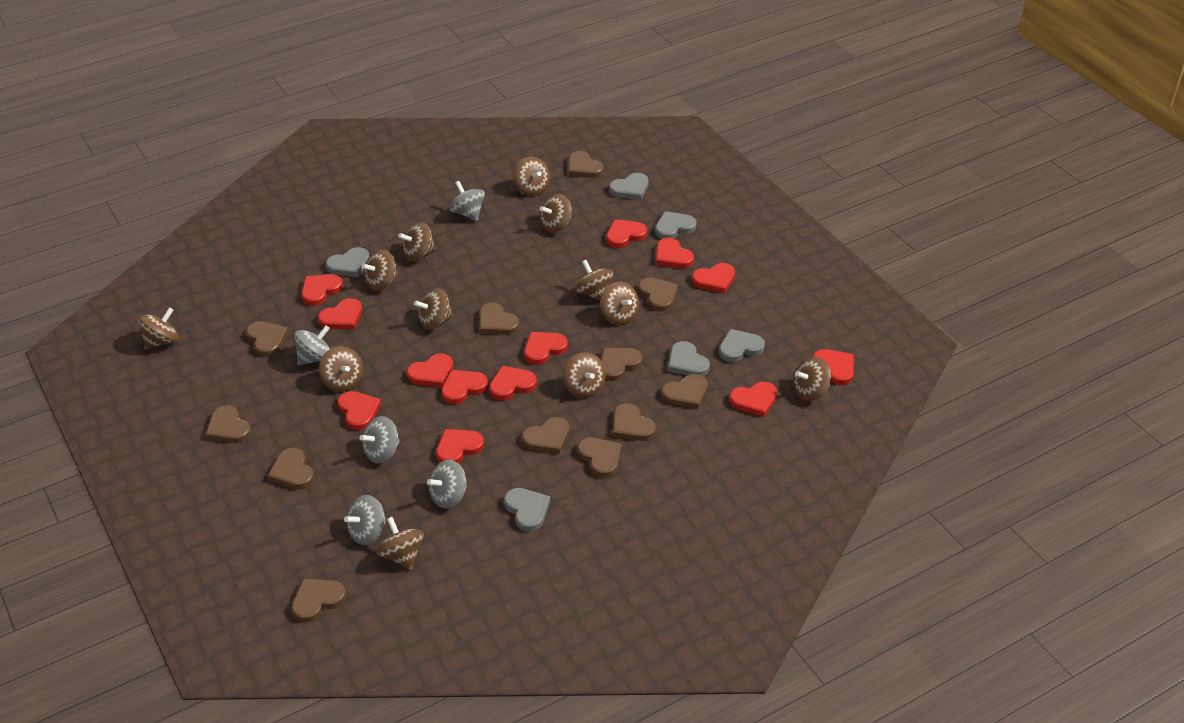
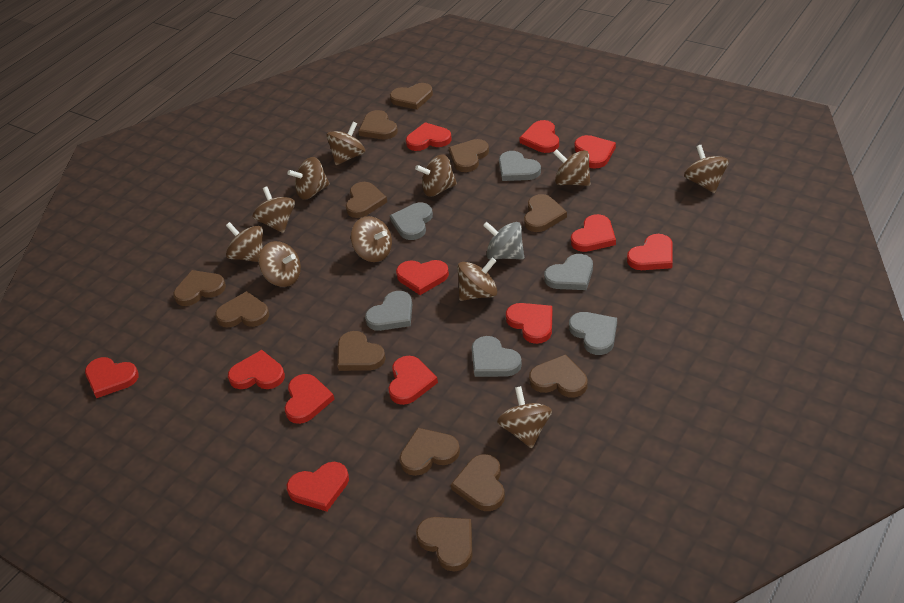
brown spinning top: 12 -> 11
grey spinning top: 5 -> 1
red heart: 13 -> 12

